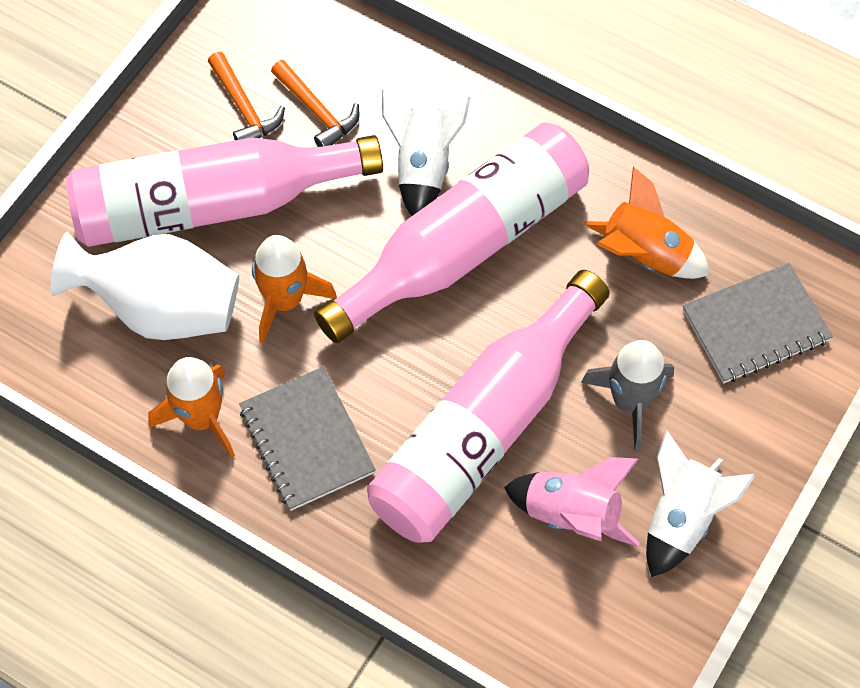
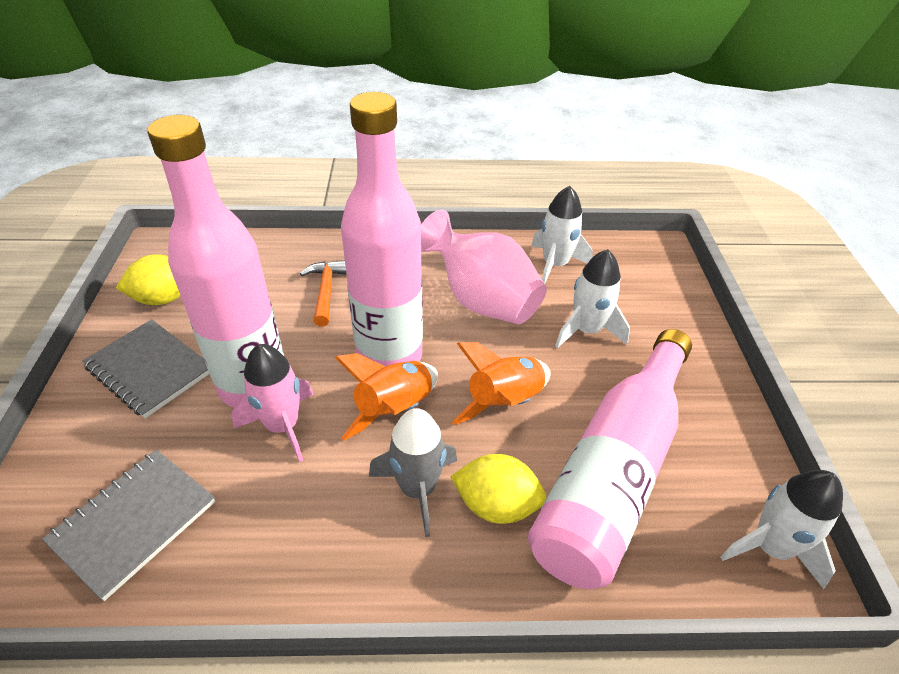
orange hammer: 2 -> 1
orange rocket: 3 -> 2
pink vase: 0 -> 1
white rocket: 2 -> 3
white vase: 1 -> 0
yellow lemon: 0 -> 2

